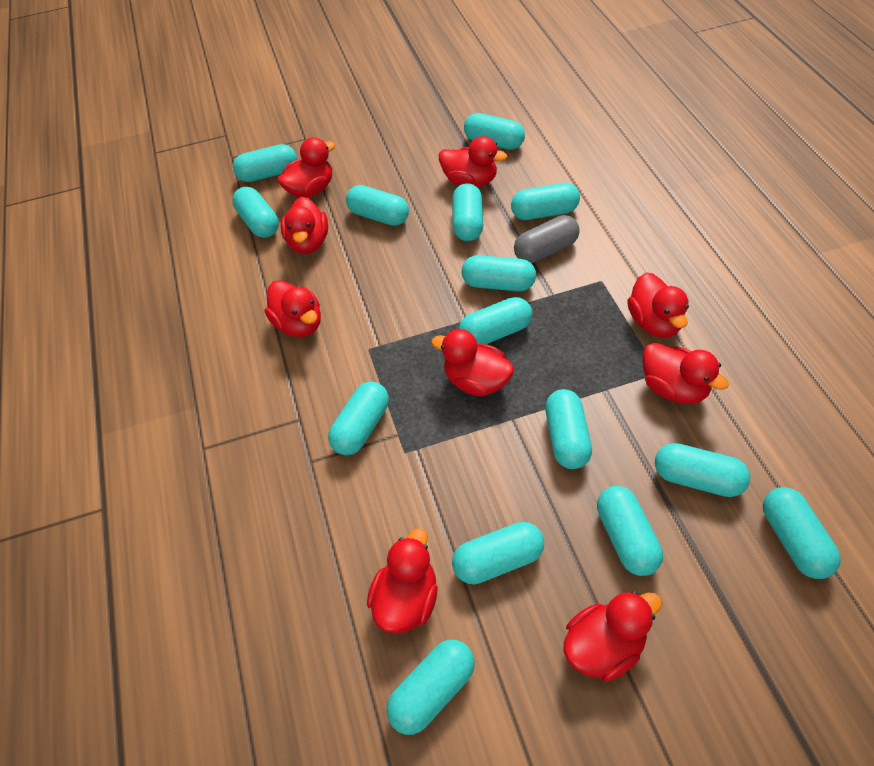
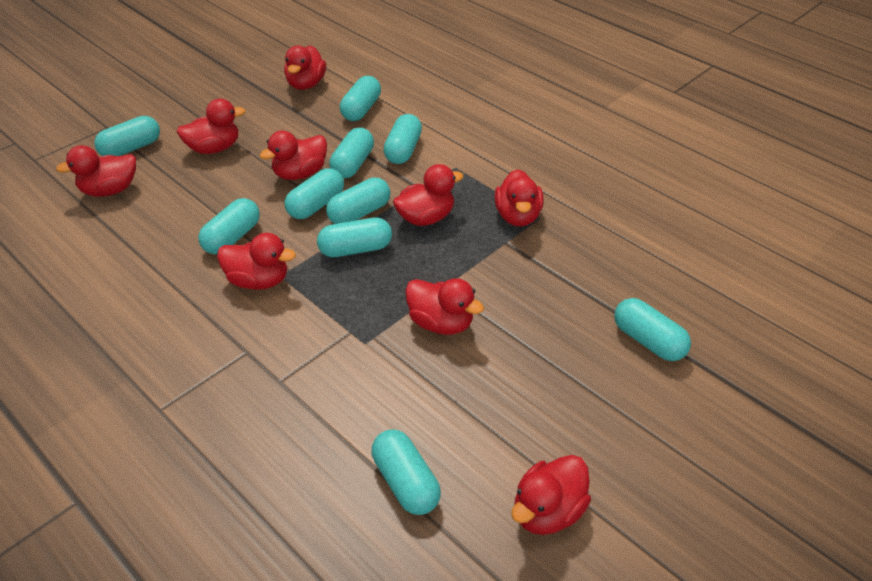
grey capsule: 1 -> 0
turquoise capsule: 15 -> 10

